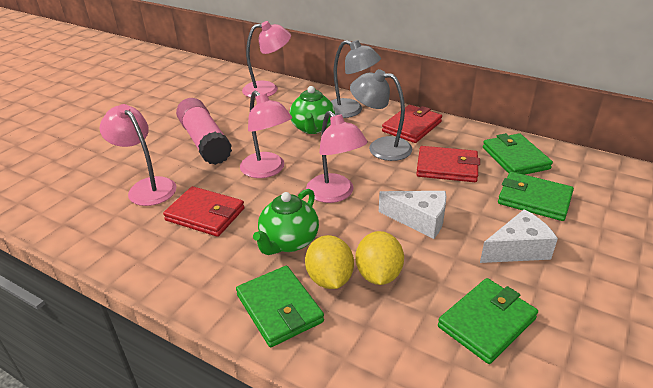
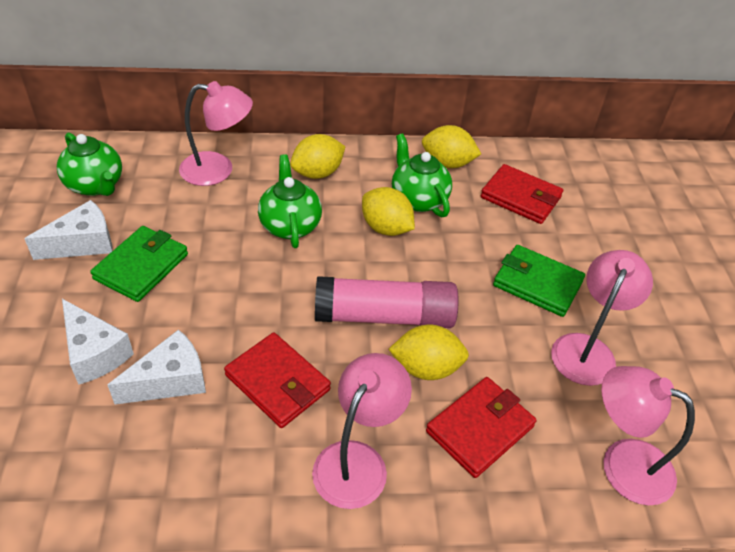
green teapot: 2 -> 3
green wallet: 4 -> 2
grey lamp: 2 -> 0
white cheese: 2 -> 3
yellow lemon: 2 -> 4

